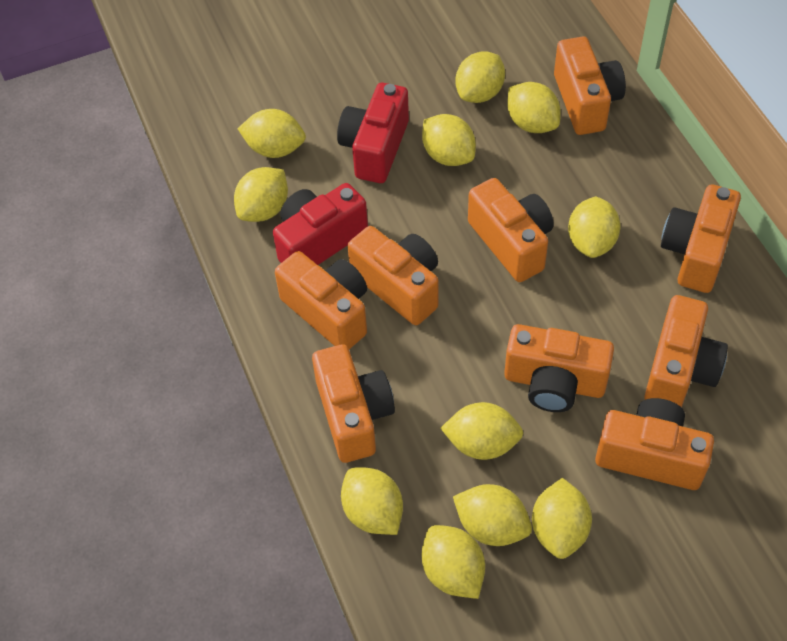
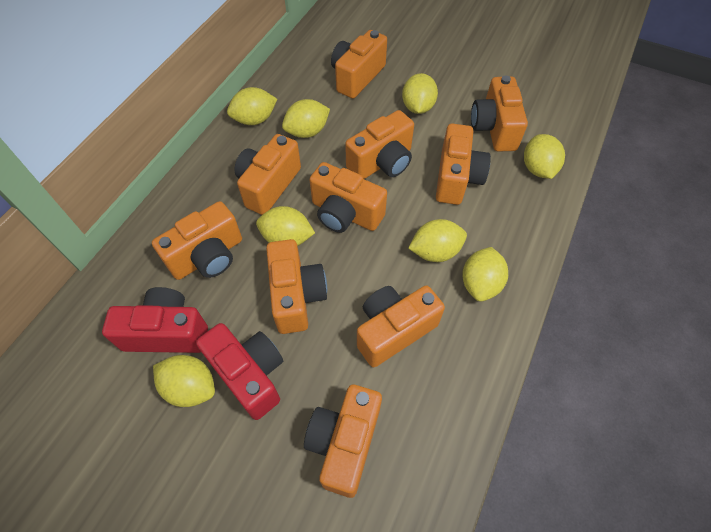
orange camera: 9 -> 10
yellow lemon: 11 -> 8

